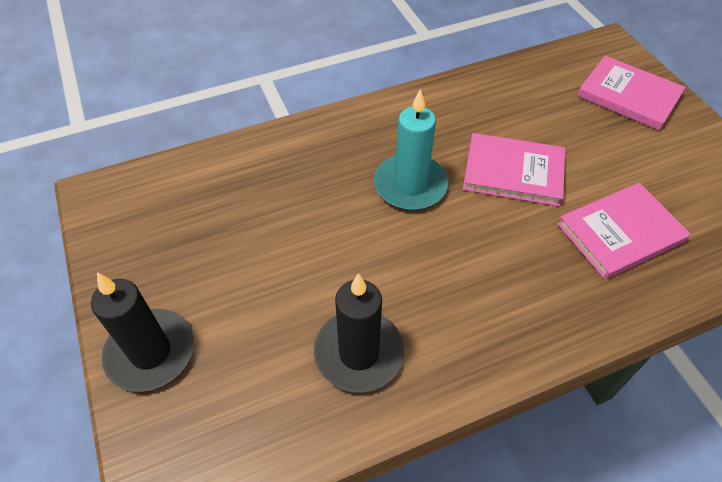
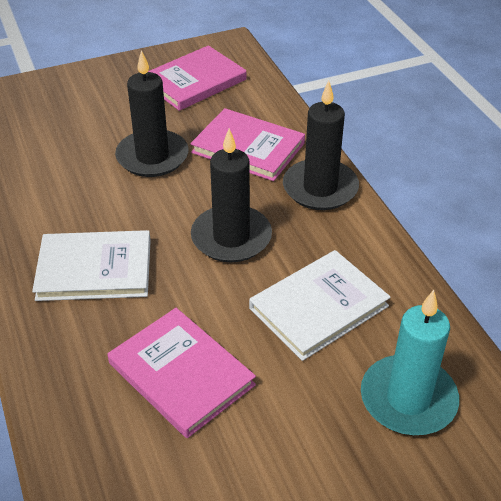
black candle: 2 -> 3
white book: 0 -> 2

